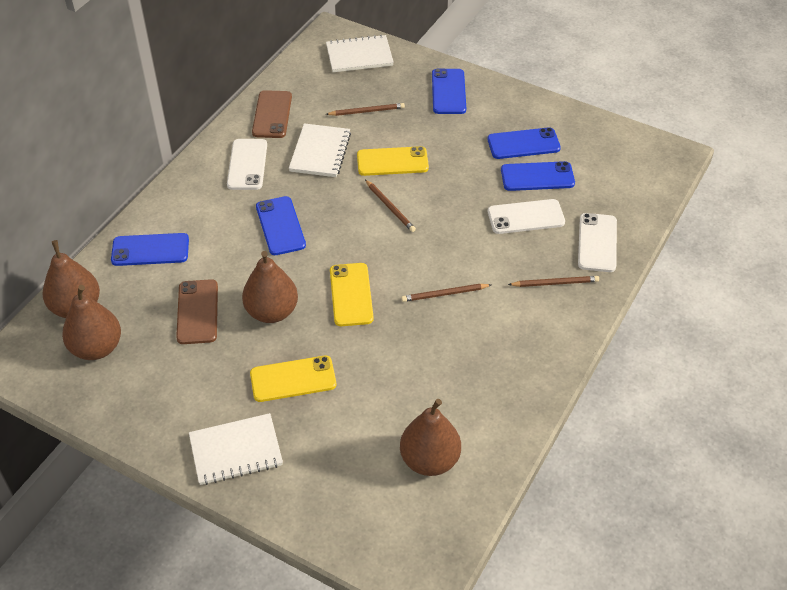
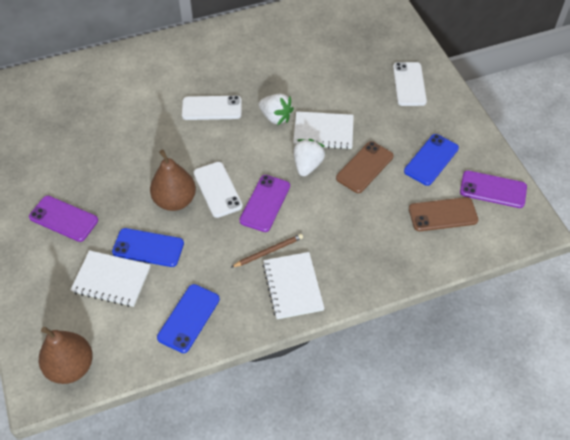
blue phone: 5 -> 3
brown pear: 4 -> 2
brown pencil: 4 -> 1
purple phone: 0 -> 3
white strawberry: 0 -> 2
yellow phone: 3 -> 0

